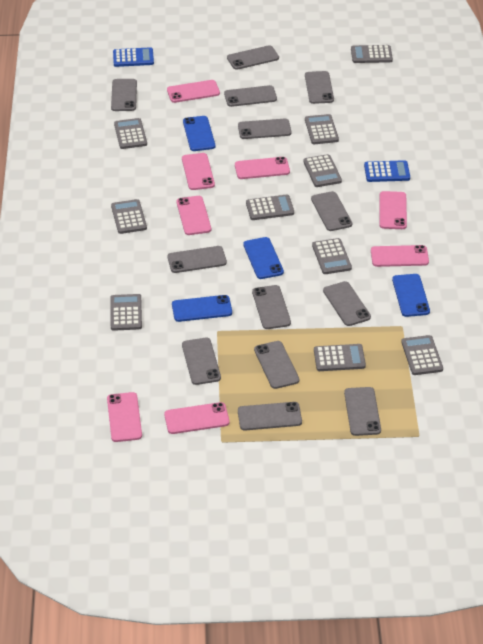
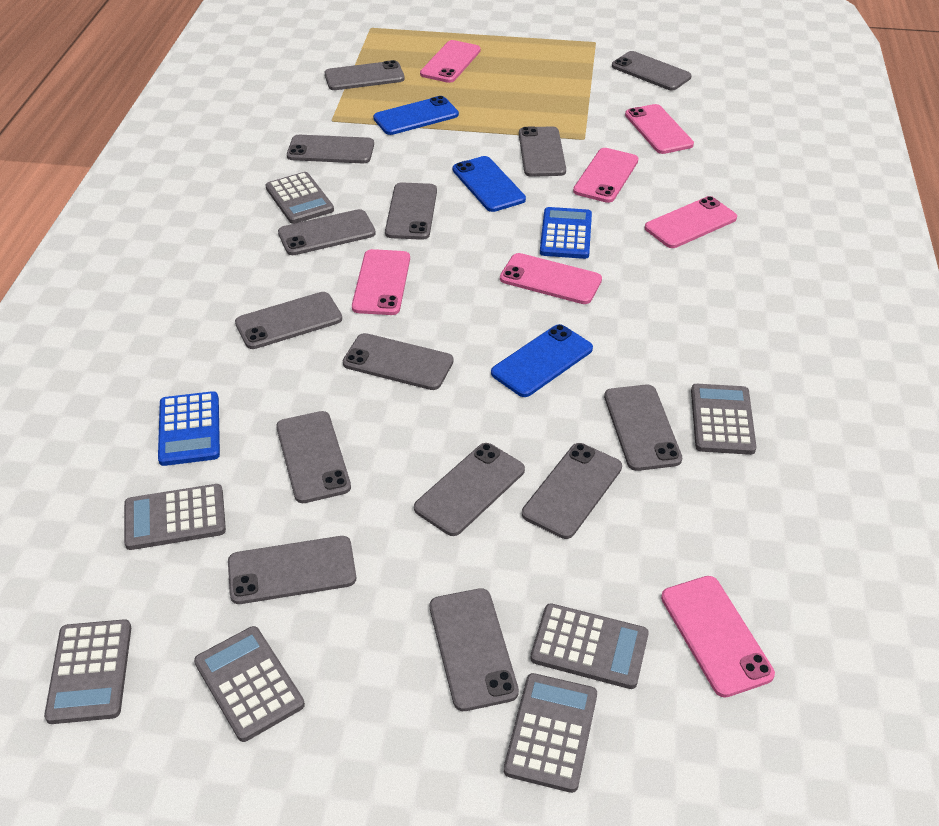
blue phone: 4 -> 3
grey calculator: 10 -> 7
grey phone: 13 -> 14
pink phone: 8 -> 7

